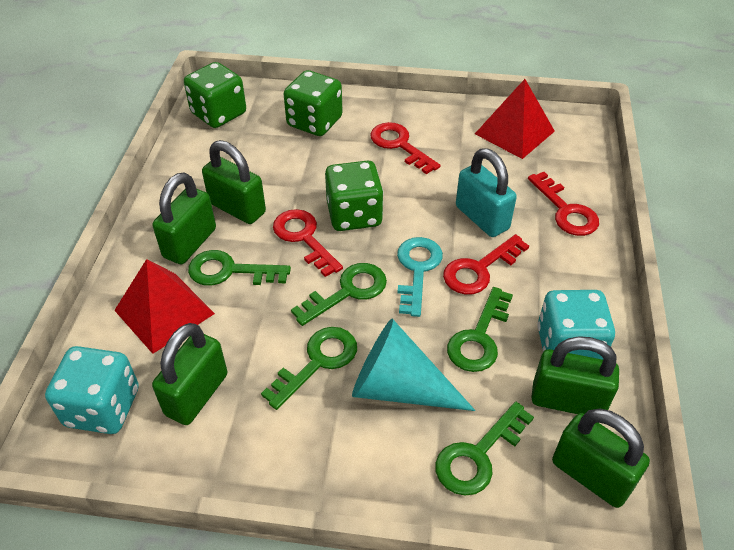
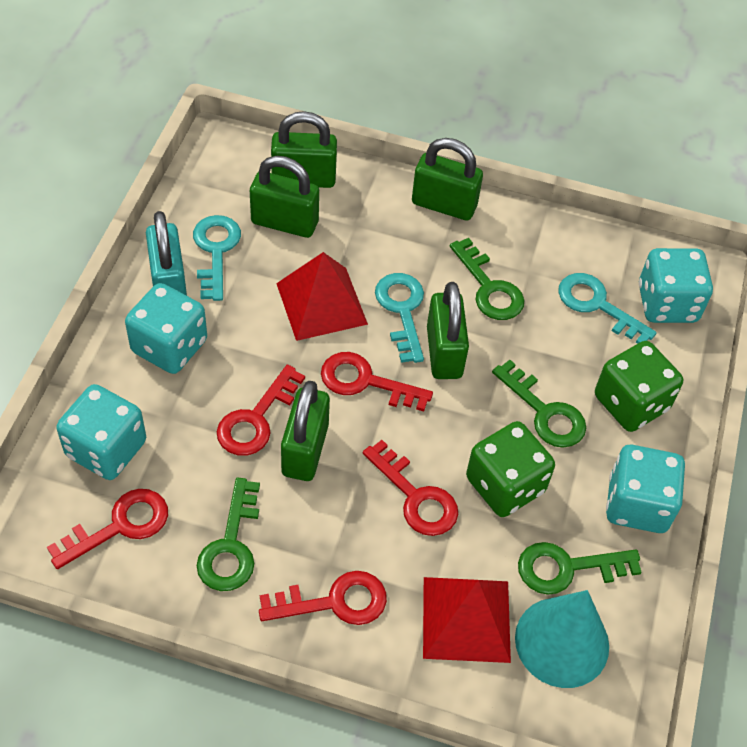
green dice: 3 -> 2
green key: 5 -> 4
red key: 4 -> 5
turquoise dice: 2 -> 4
turquoise key: 1 -> 3

